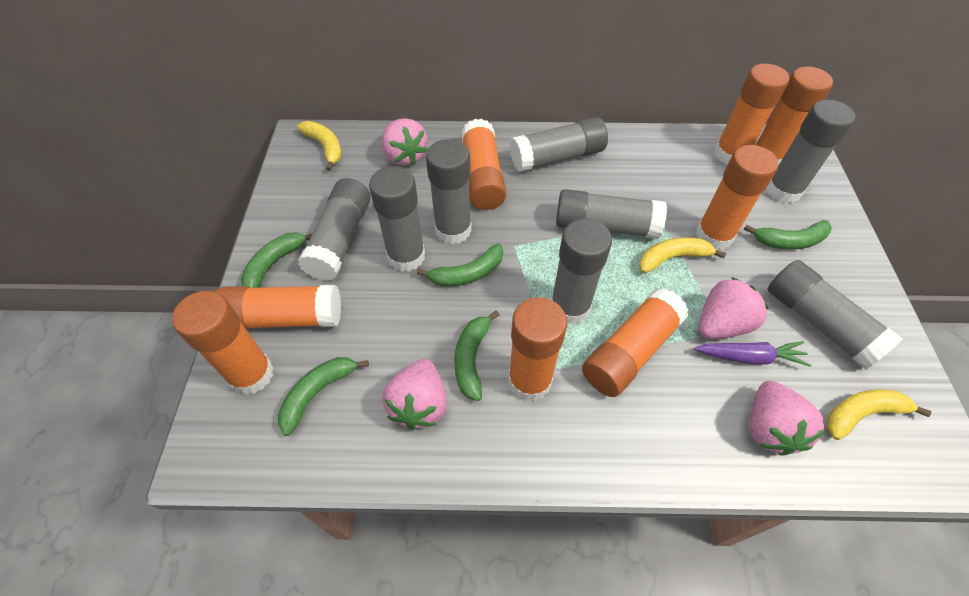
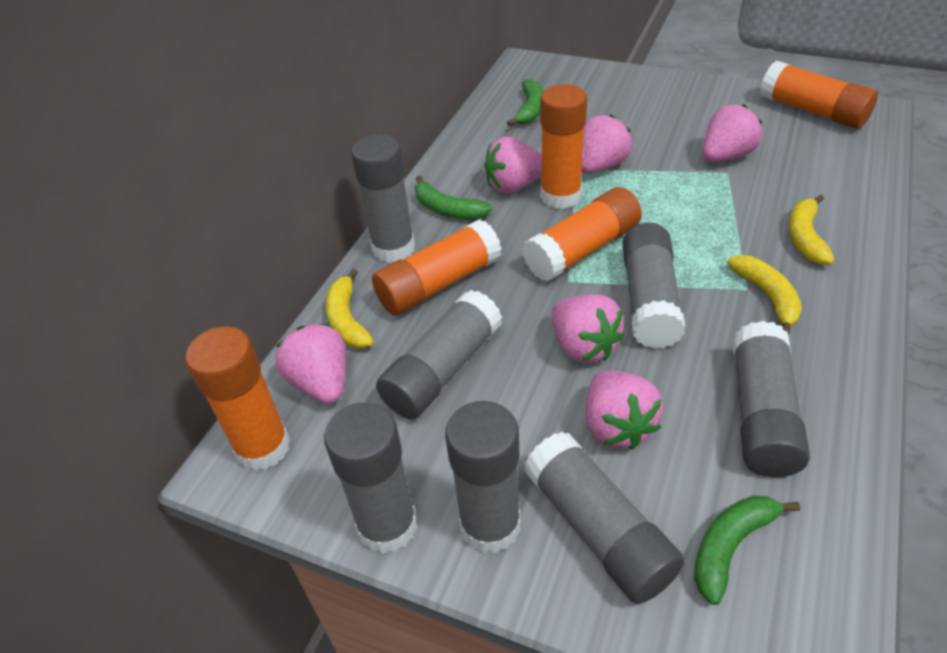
green banana: 5 -> 3
grey glue stick: 8 -> 7
orange glue stick: 8 -> 5
pink strawberry: 4 -> 6
purple carrot: 1 -> 0

